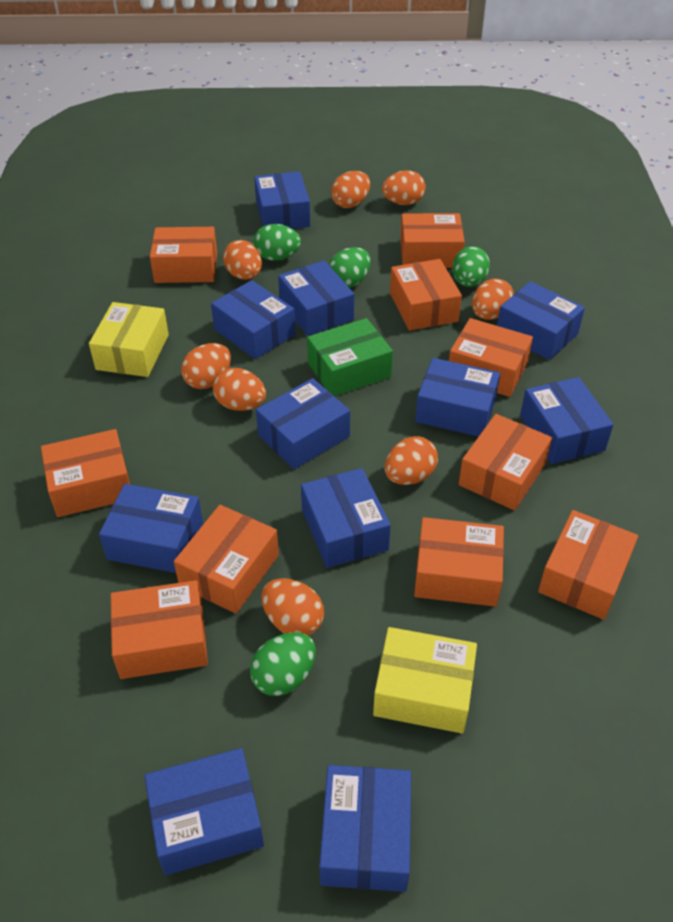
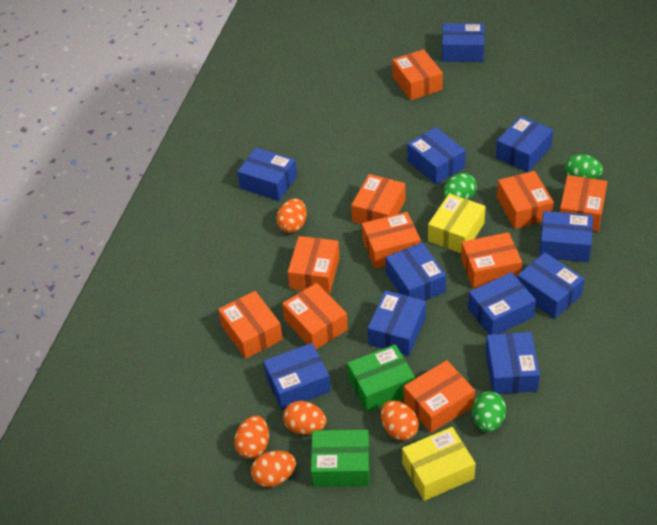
green box: 1 -> 2
green egg: 4 -> 3
orange egg: 8 -> 5

